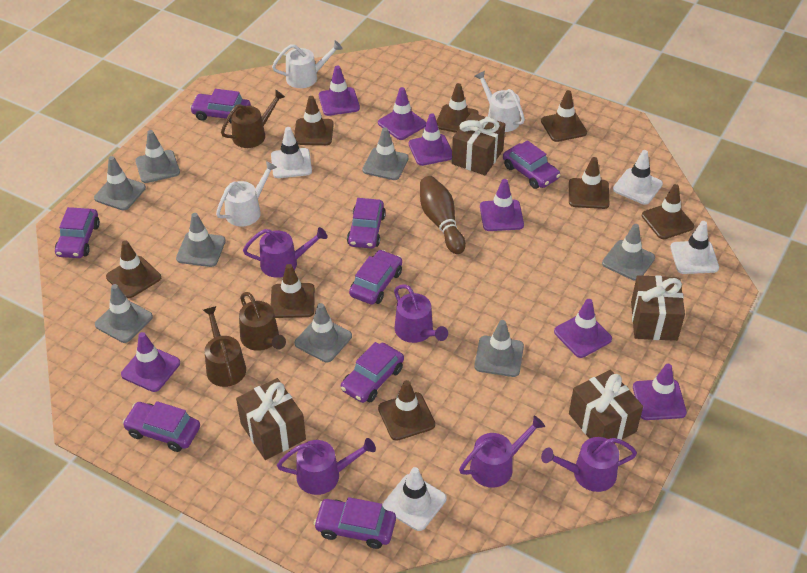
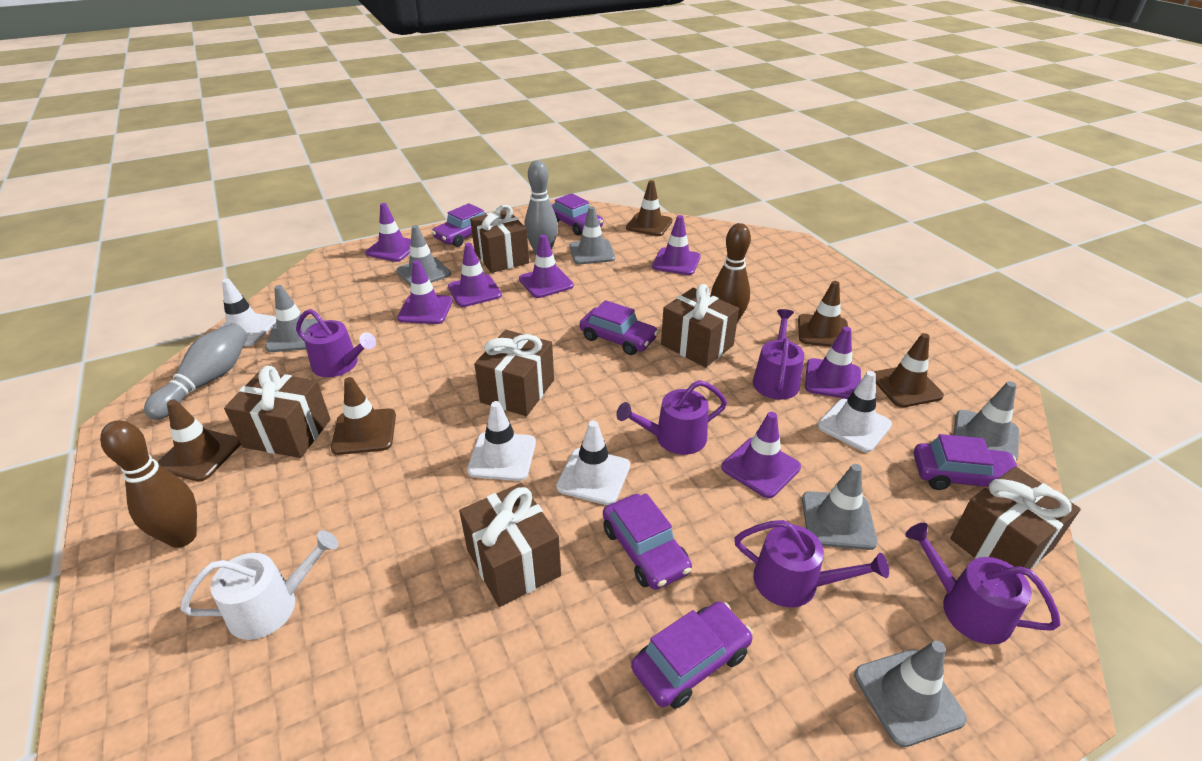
brown bowling pin: 1 -> 2
brown gift: 4 -> 6
brown traffic cone: 8 -> 5
brown watering can: 3 -> 0
grey bowling pin: 0 -> 2
grey traffic cone: 8 -> 6
purple car: 8 -> 6
white watering can: 3 -> 1

